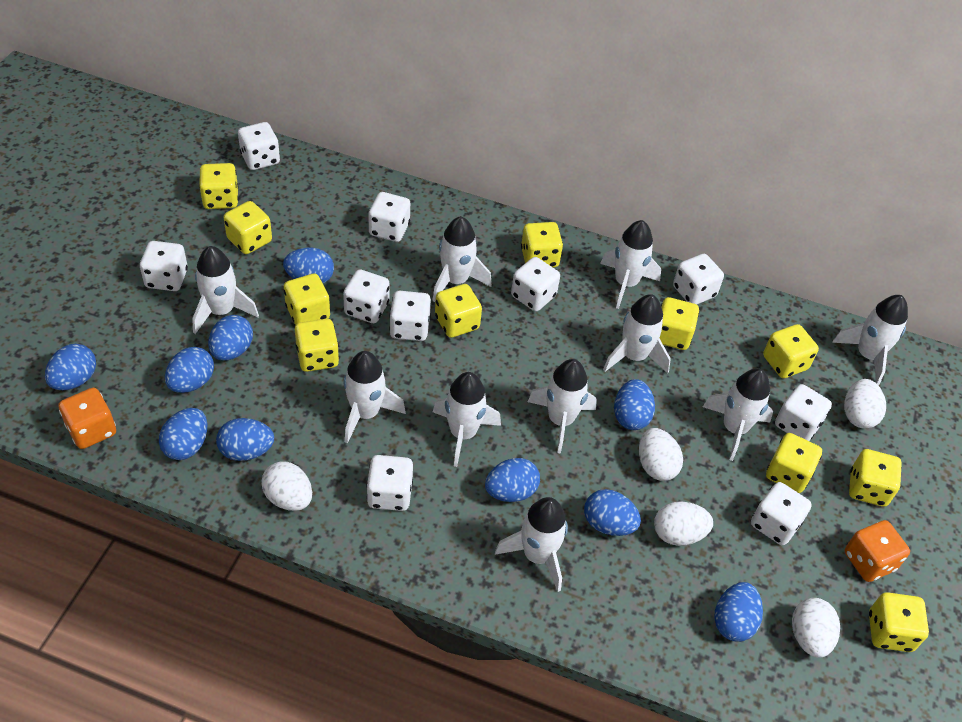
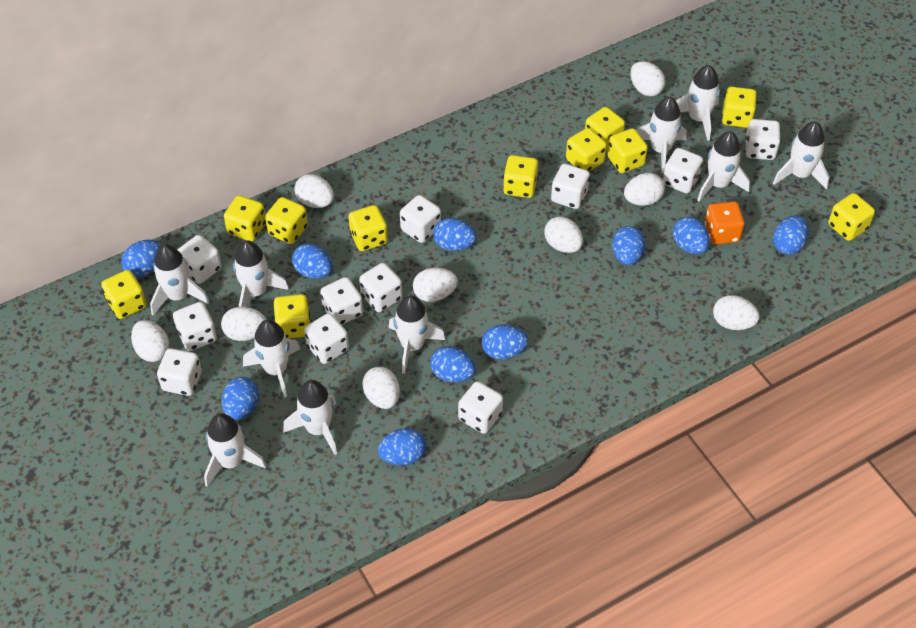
orange dice: 2 -> 1
white dice: 10 -> 11
white egg: 5 -> 9

